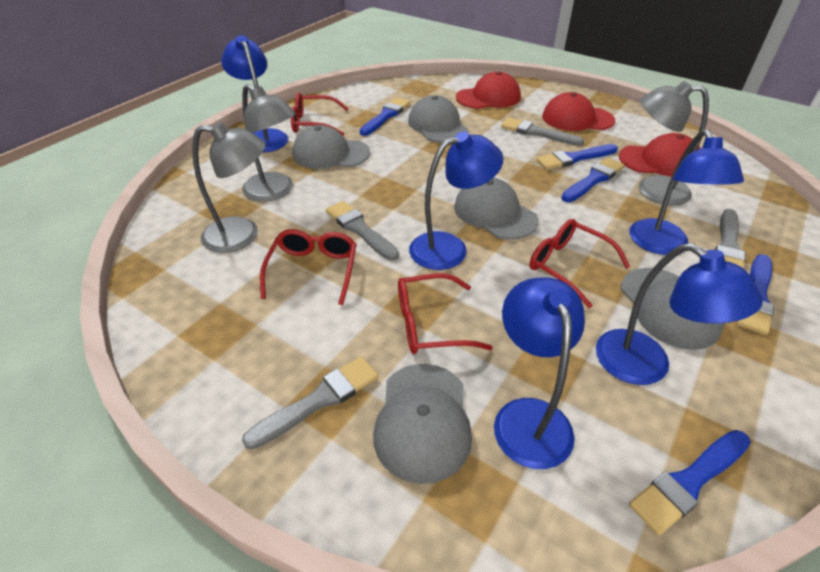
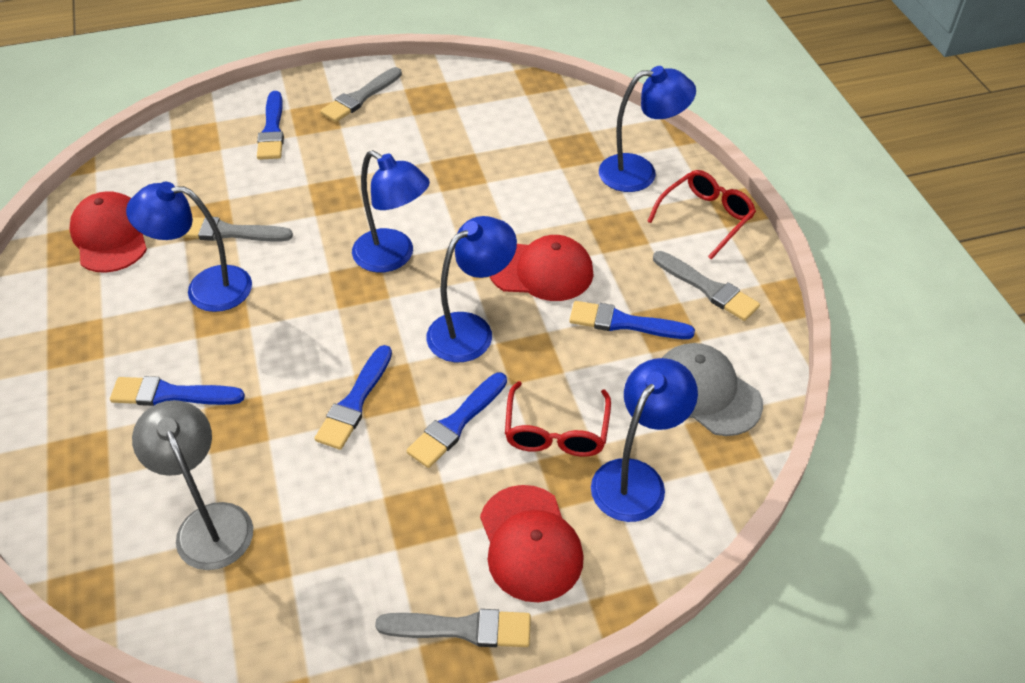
grey cap: 5 -> 1
grey lamp: 3 -> 1
red glasses: 4 -> 2

